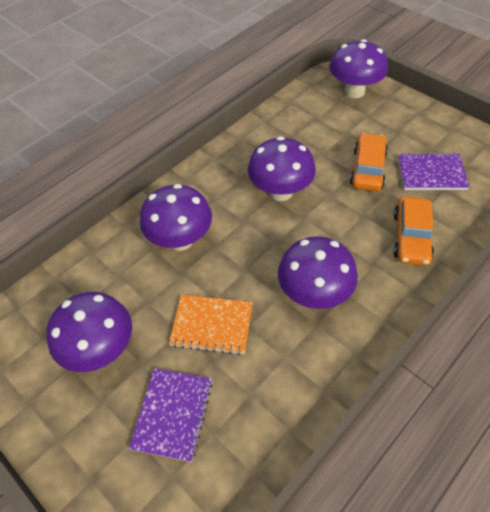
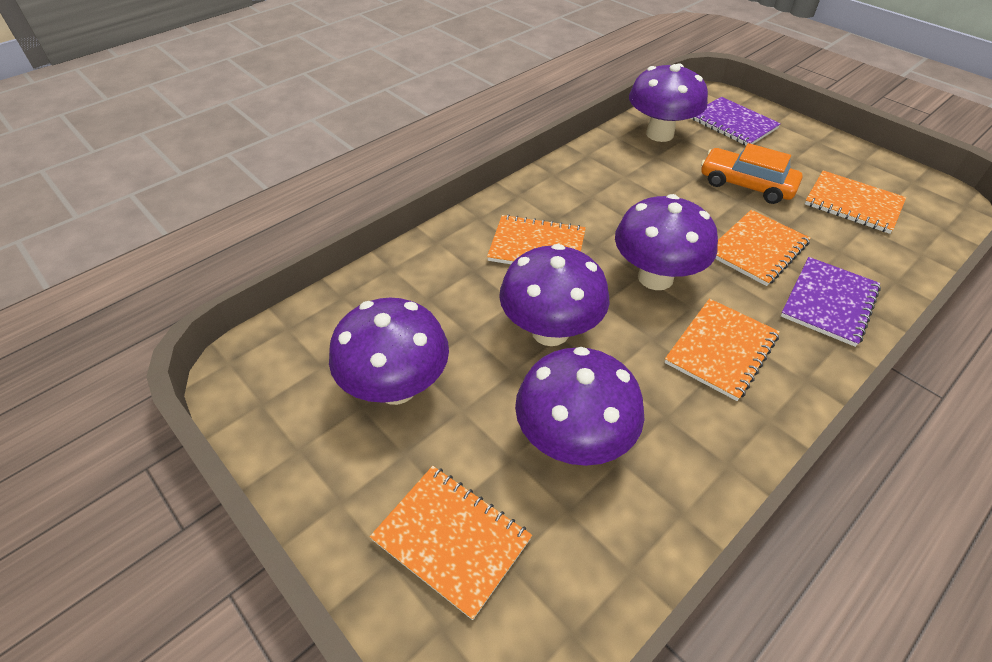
orange car: 2 -> 1
orange notebook: 1 -> 5

